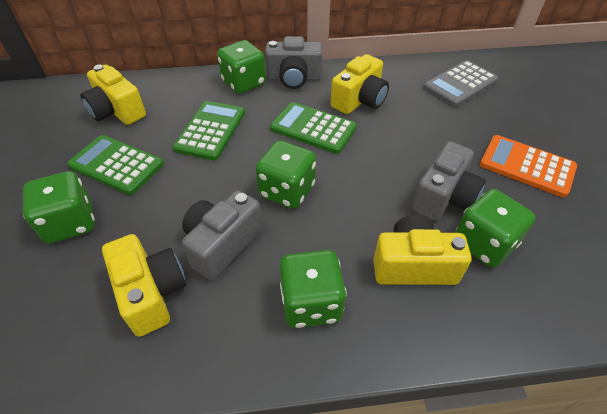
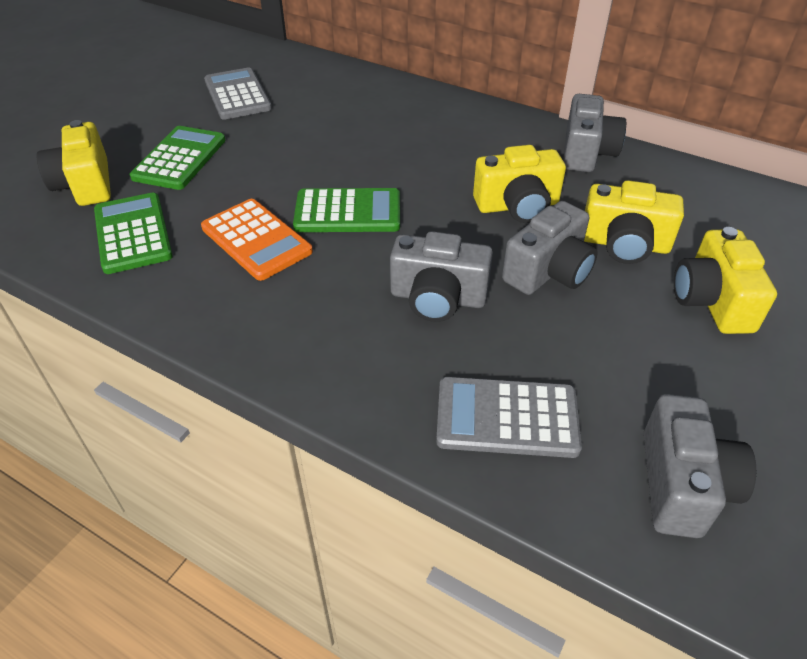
green dice: 5 -> 0
grey calculator: 1 -> 2
grey camera: 3 -> 4

